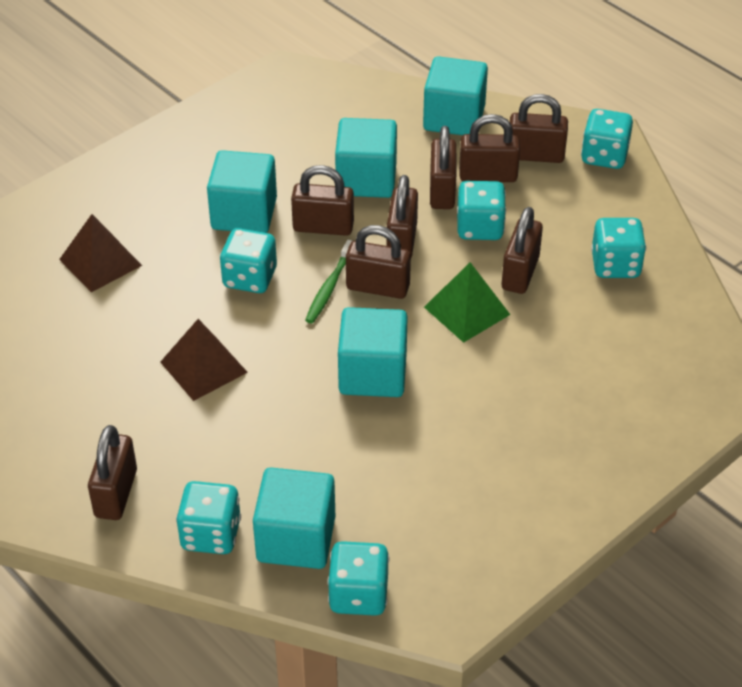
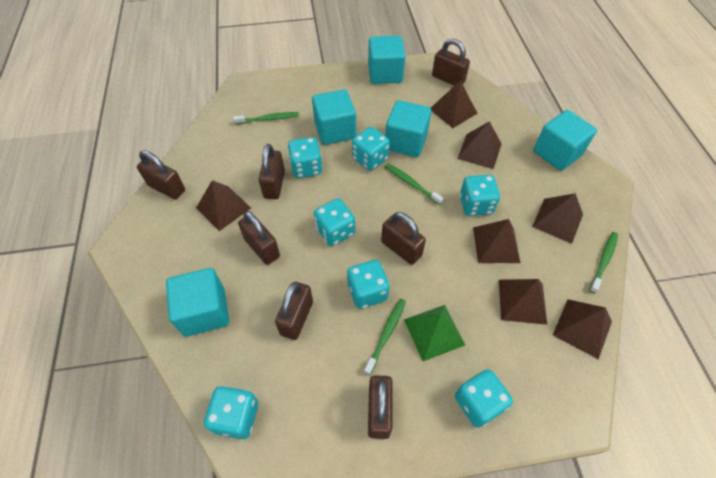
brown padlock: 8 -> 7
brown pyramid: 2 -> 7
green toothbrush: 1 -> 4
turquoise dice: 6 -> 7

